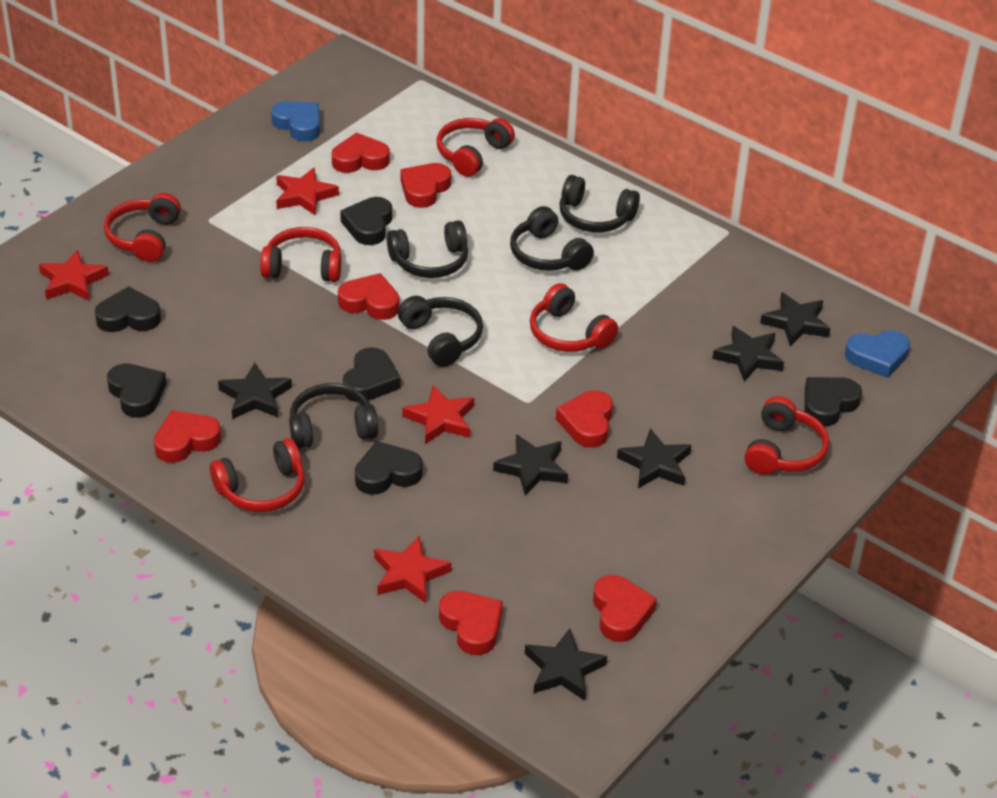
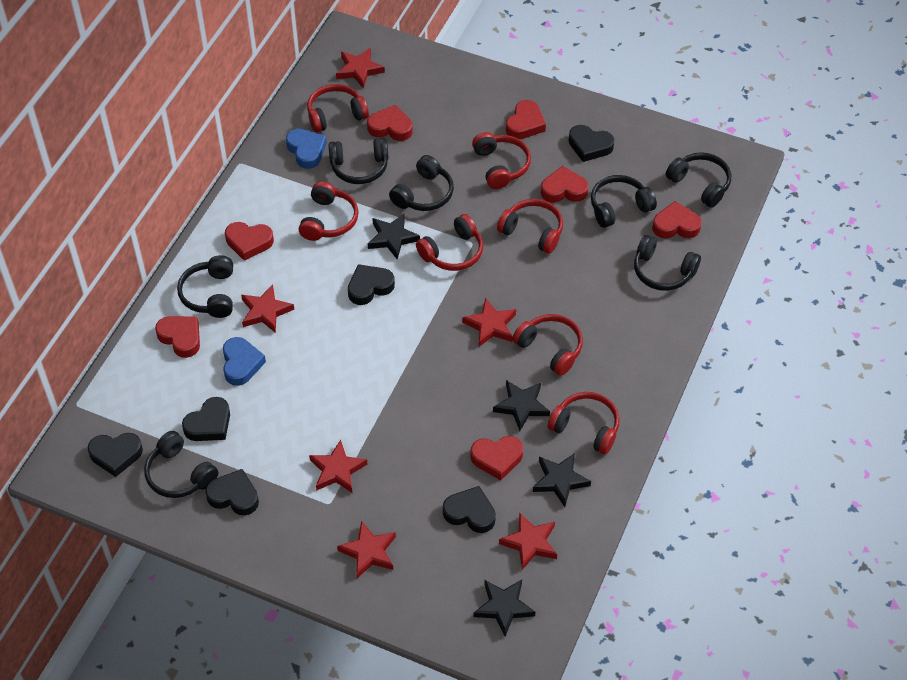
black headphones: 5 -> 7
black star: 6 -> 4
red headphones: 6 -> 7
red star: 4 -> 6

